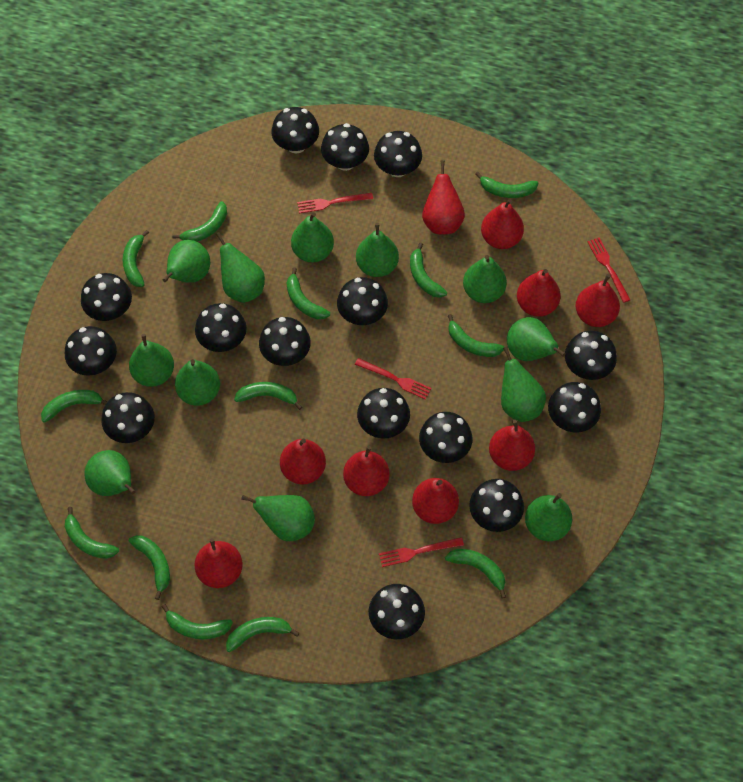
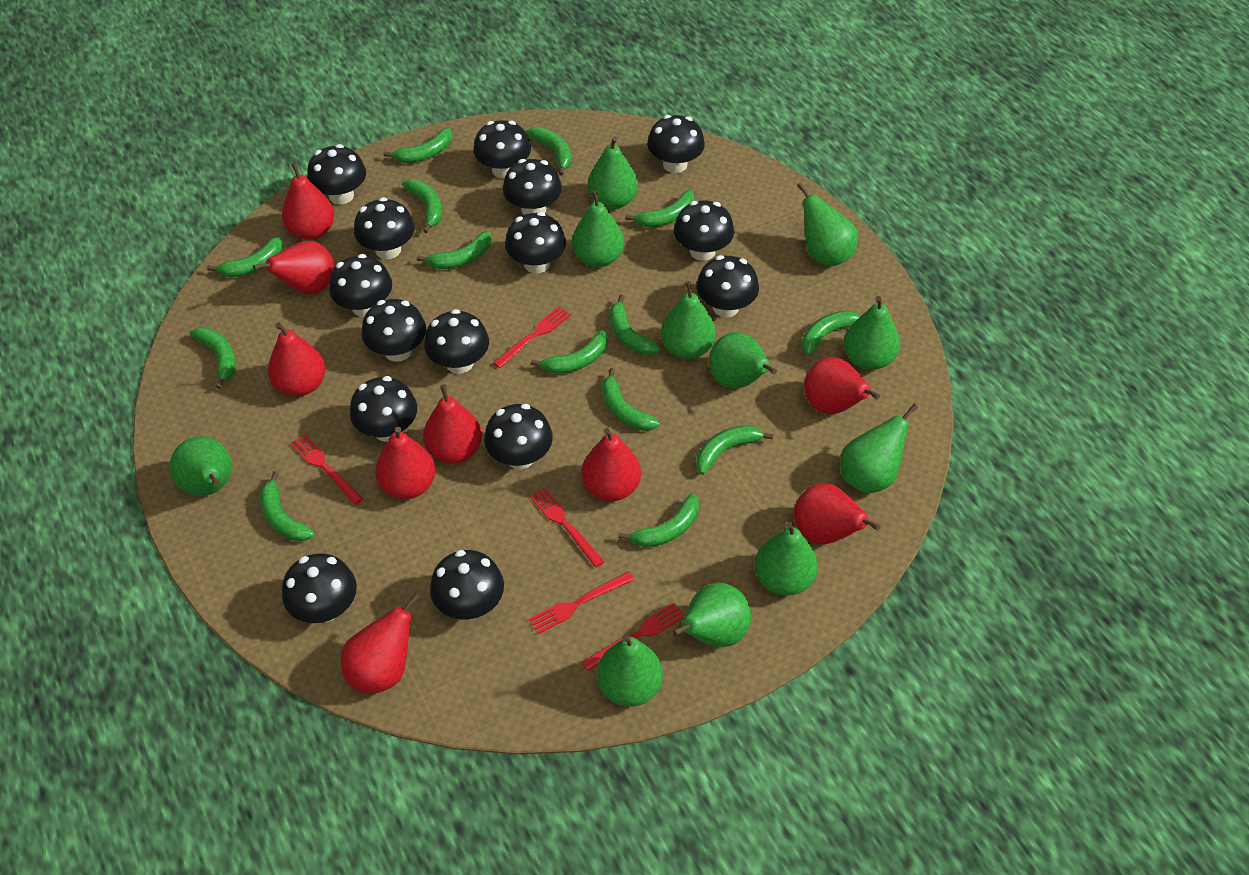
green banana: 13 -> 14
green pear: 12 -> 11
red fork: 4 -> 5

